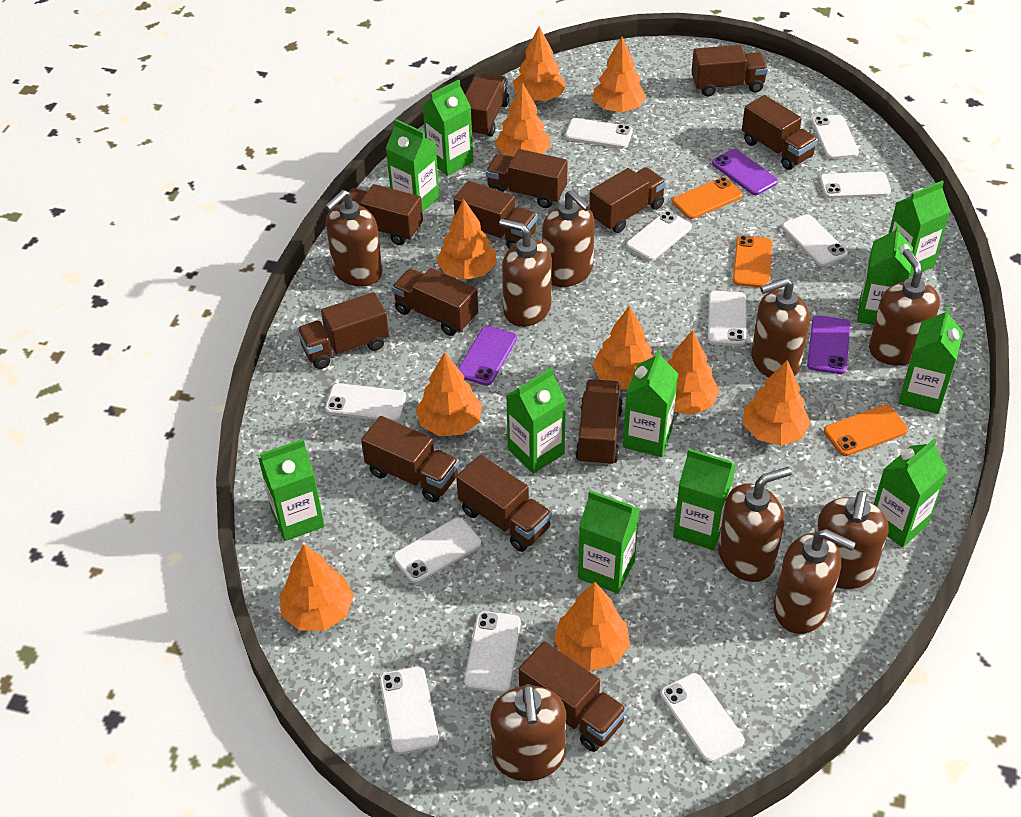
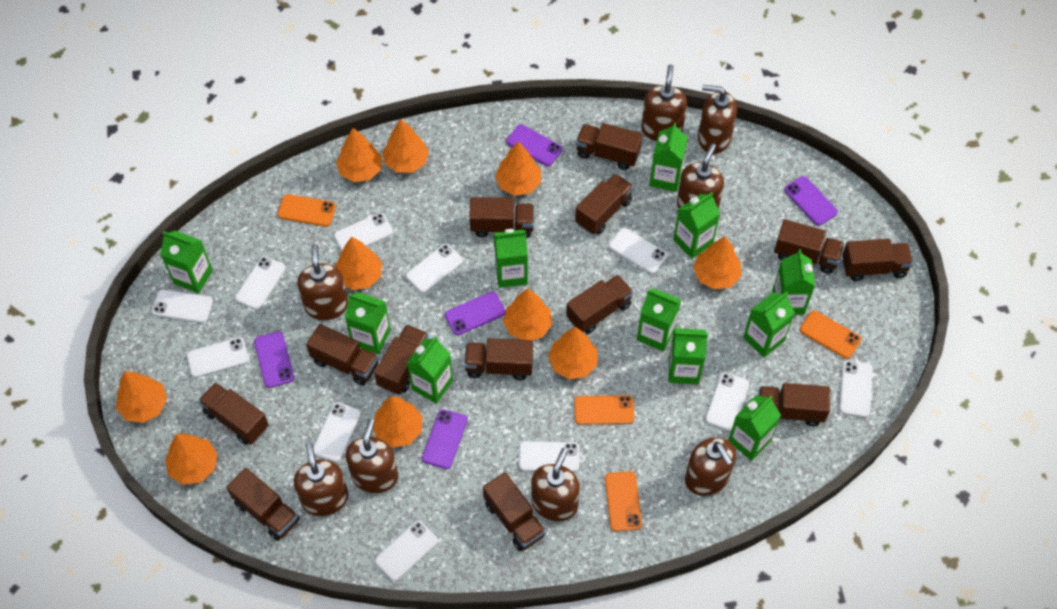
brown soap dispenser: 9 -> 8
orange phone: 3 -> 4
purple phone: 3 -> 5

